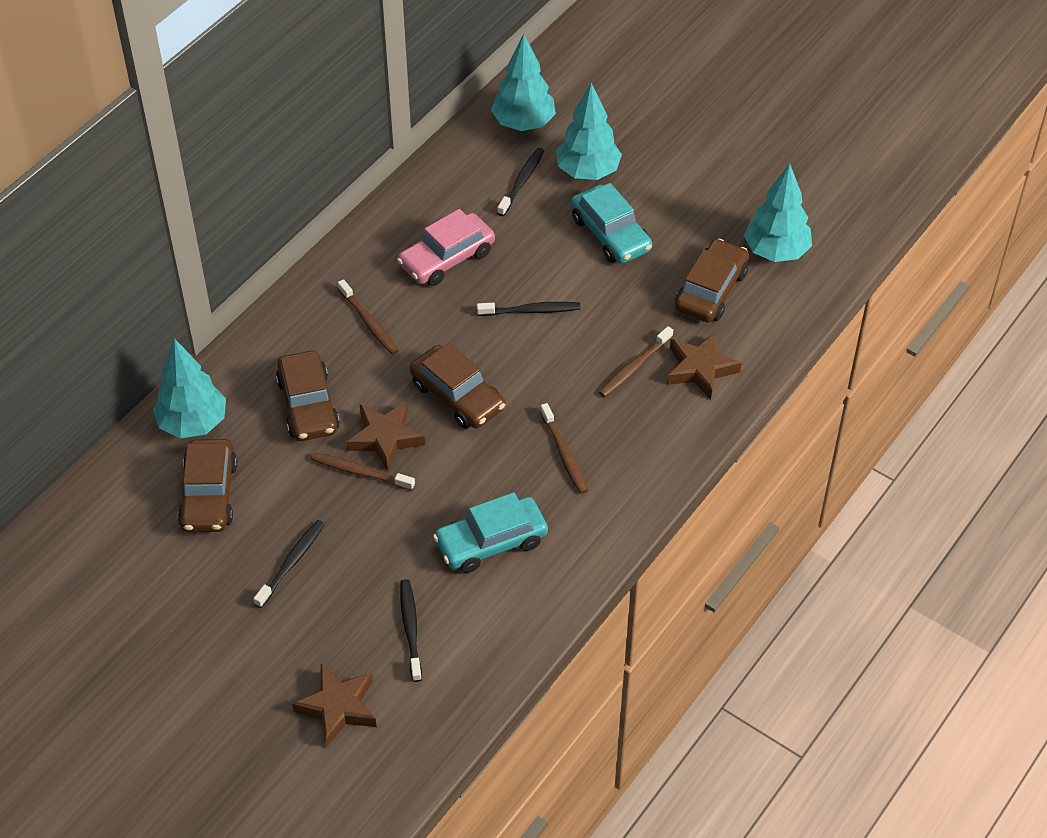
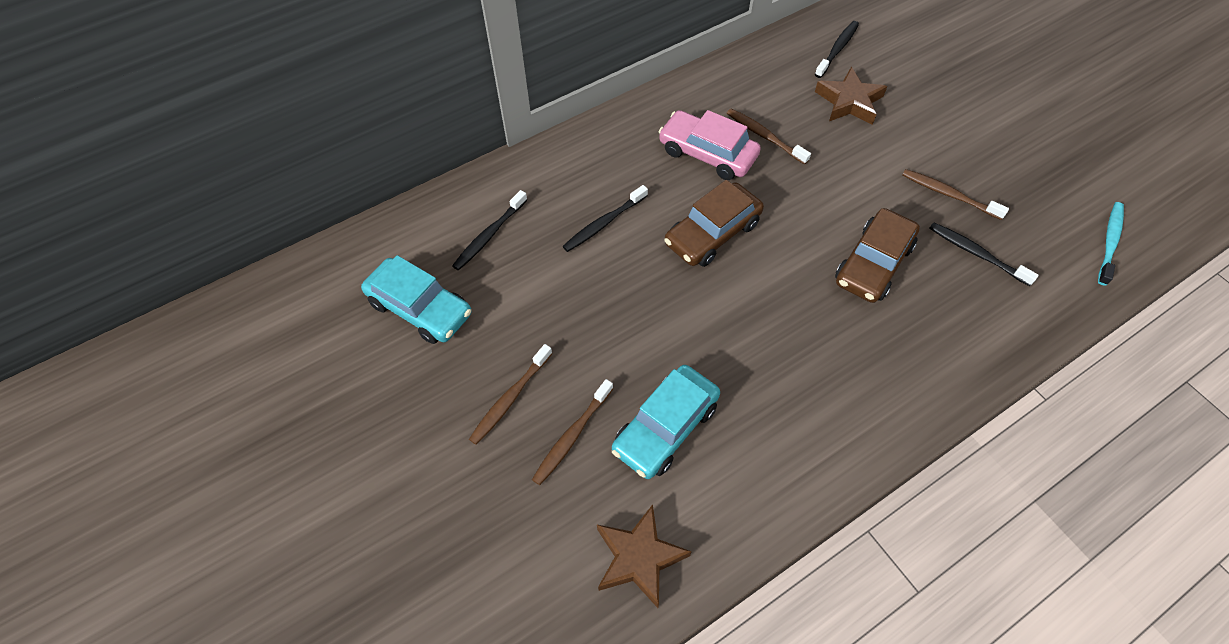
brown car: 4 -> 2
brown star: 3 -> 2
turquoise toothbrush: 0 -> 1
turquoise tree: 4 -> 0

